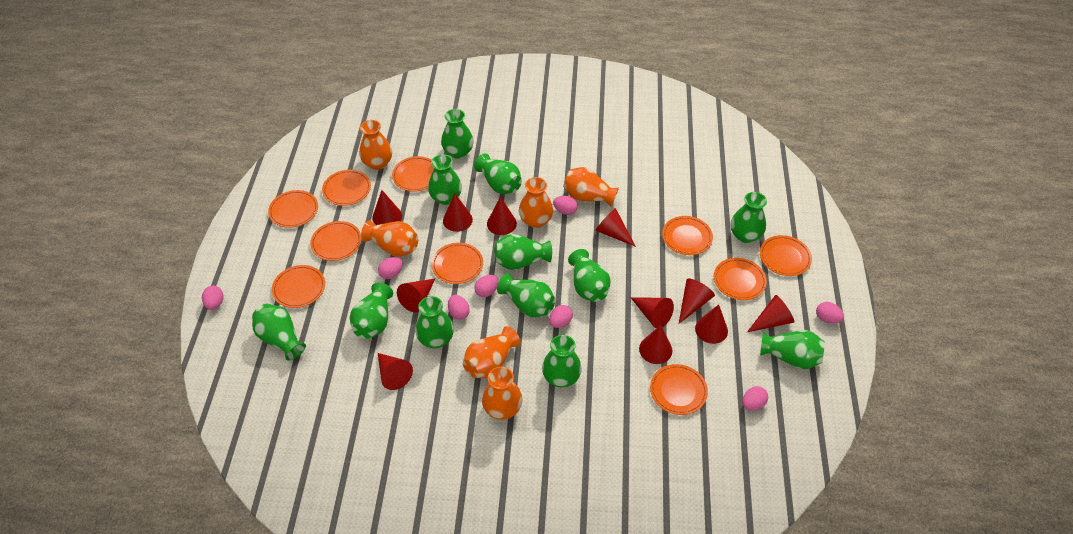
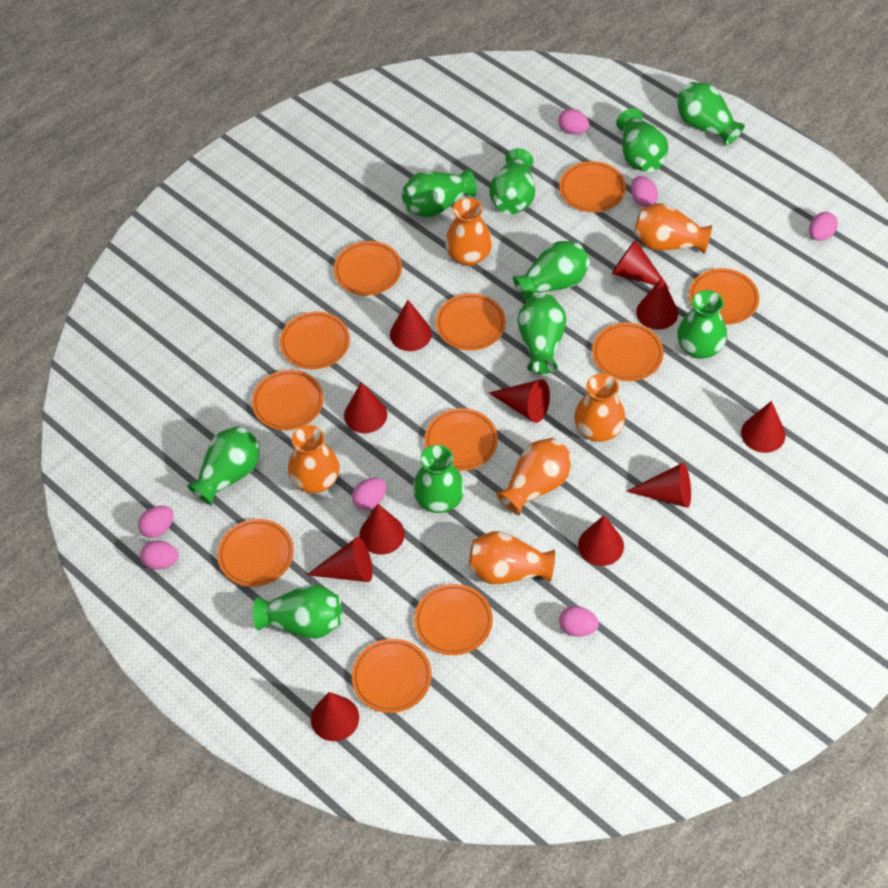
green vase: 12 -> 10
orange plate: 10 -> 11
pink egg: 8 -> 7

